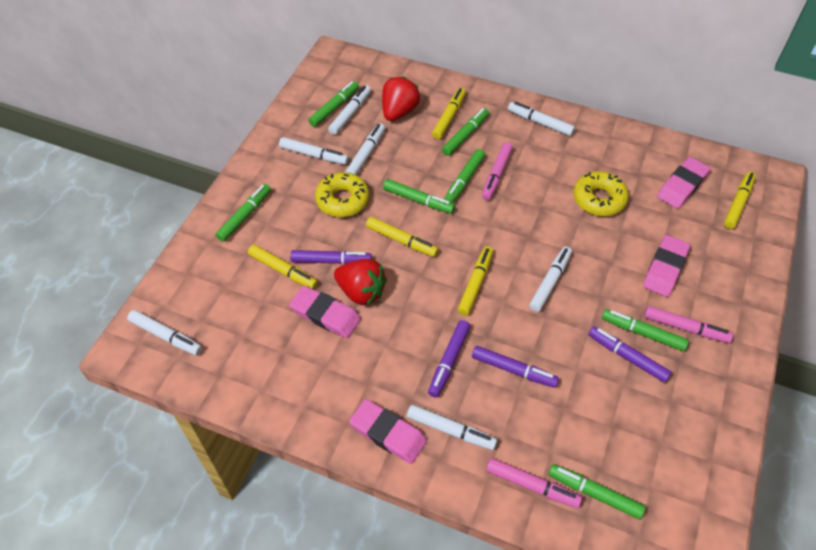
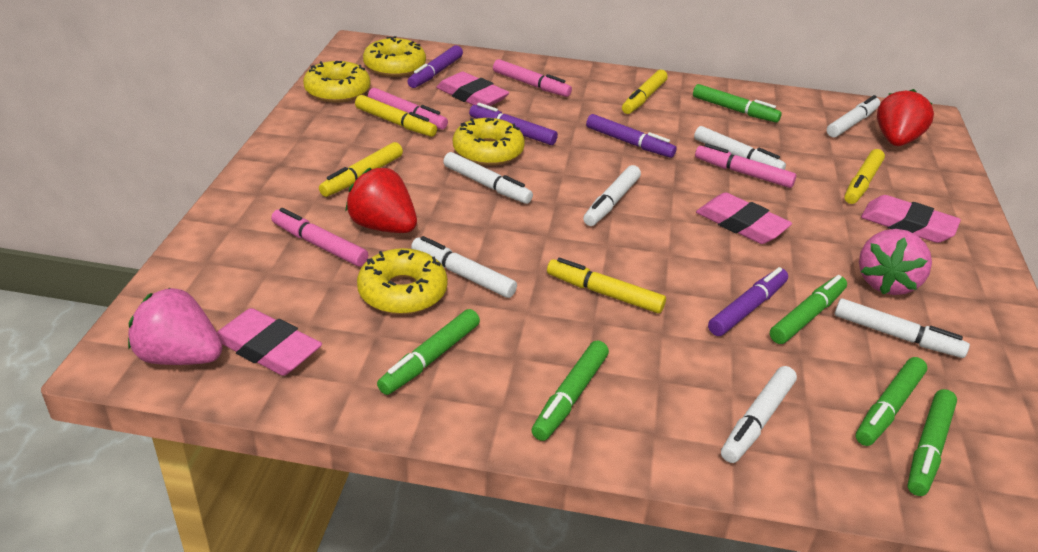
green marker: 7 -> 6
pink marker: 3 -> 4
pink strawberry: 0 -> 2
yellow donut: 2 -> 4

